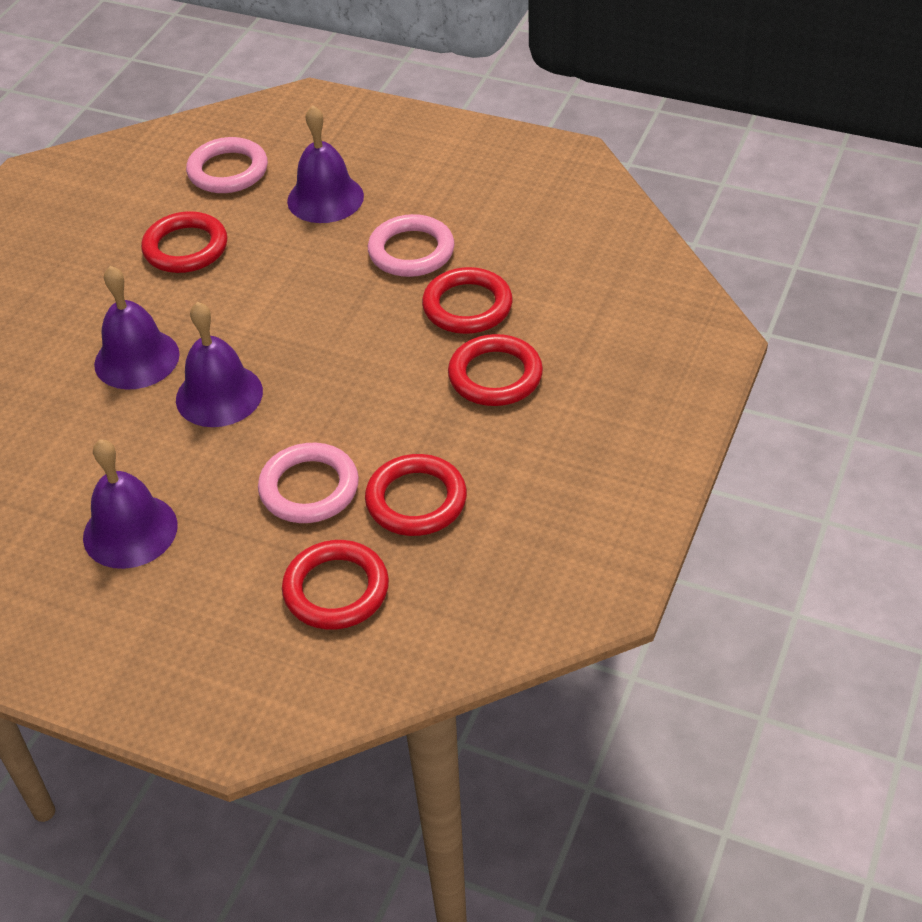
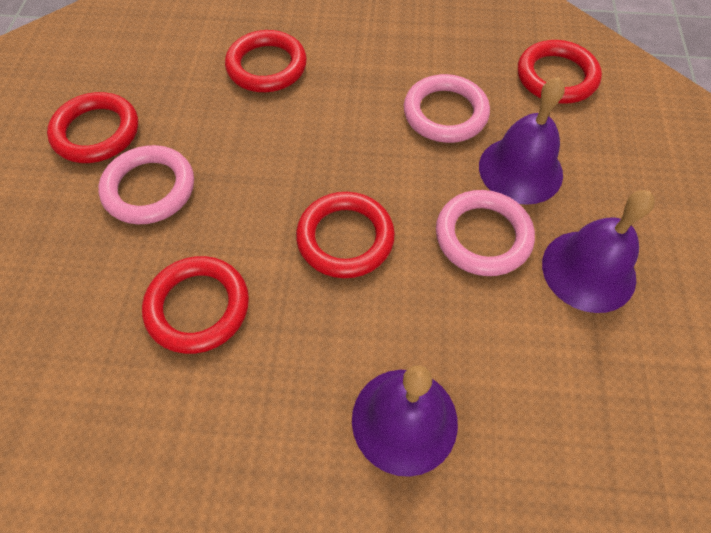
purple bell: 4 -> 3

